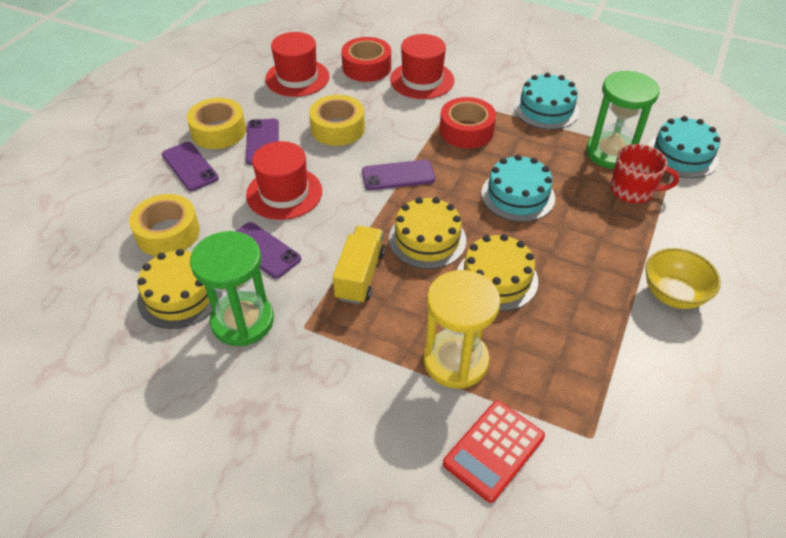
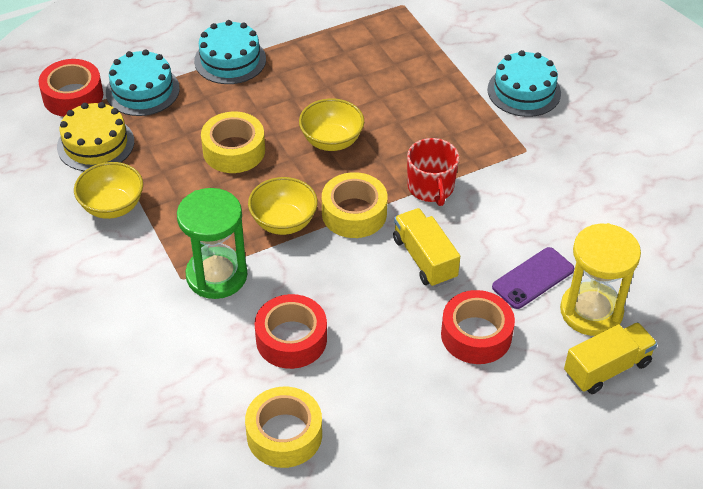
green hourglass: 2 -> 1
purple phone: 4 -> 1
red calculator: 1 -> 0
red hat: 3 -> 0
red tape: 2 -> 3
yellow bowl: 1 -> 3
yellow cake: 3 -> 1
yellow truck: 1 -> 2

